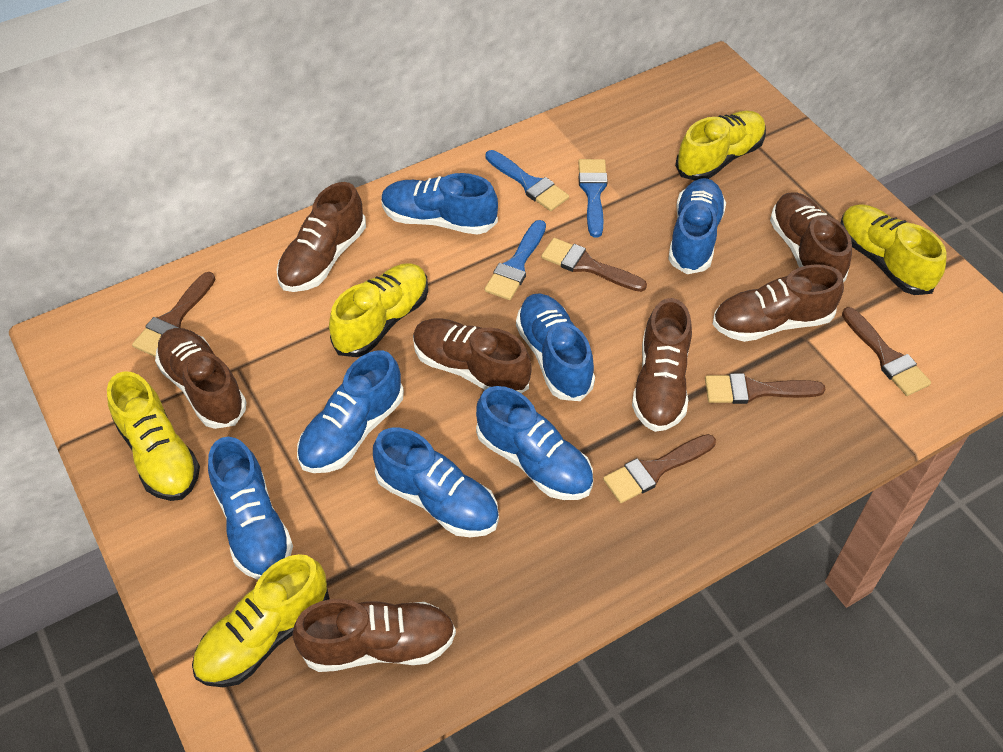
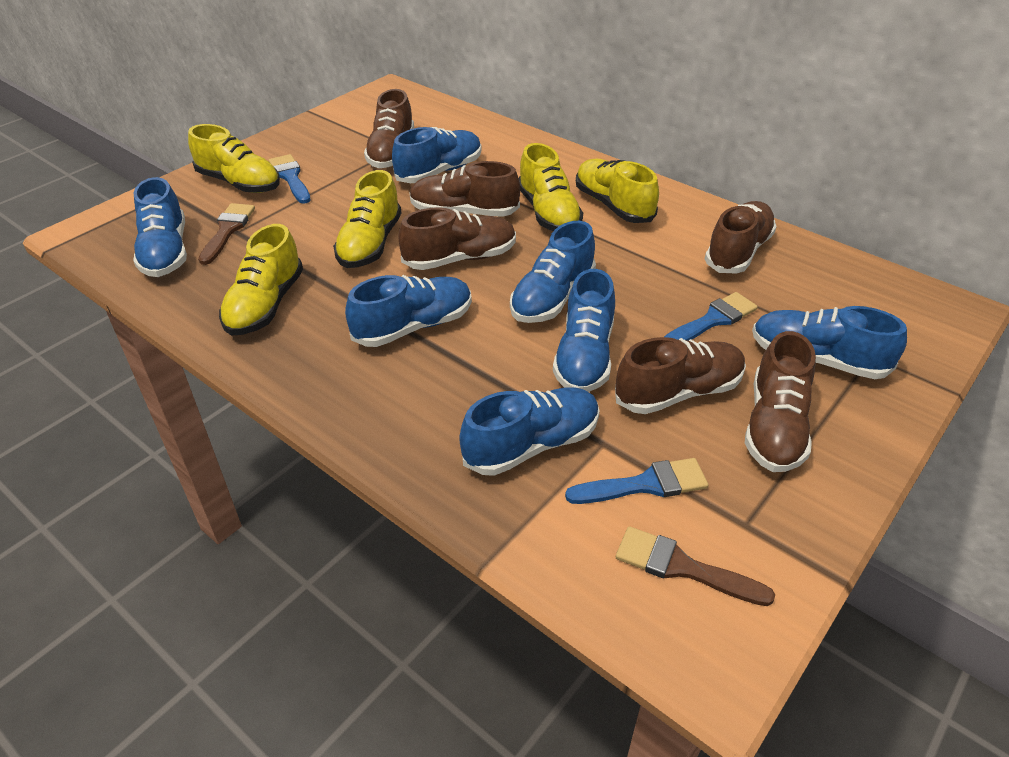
brown brush: 5 -> 2
brown shoe: 7 -> 6

